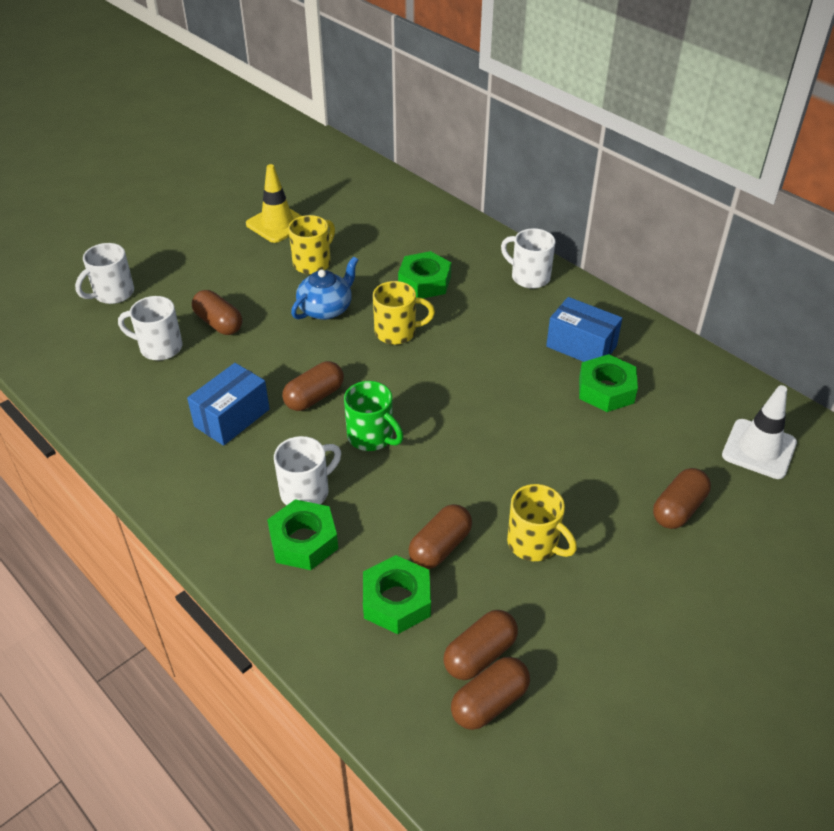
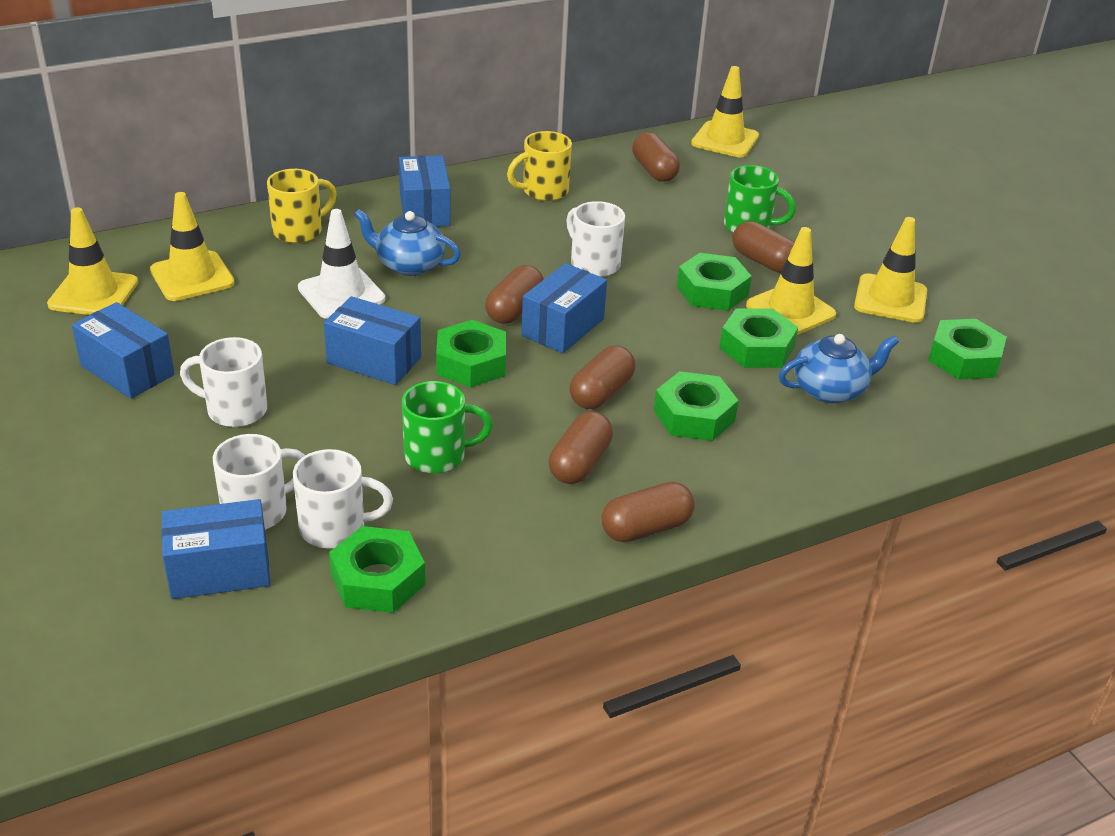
blue box: 2 -> 5
blue teapot: 1 -> 2
green mug: 1 -> 2
green nut: 4 -> 6
yellow mug: 3 -> 2
yellow traffic cone: 1 -> 5

